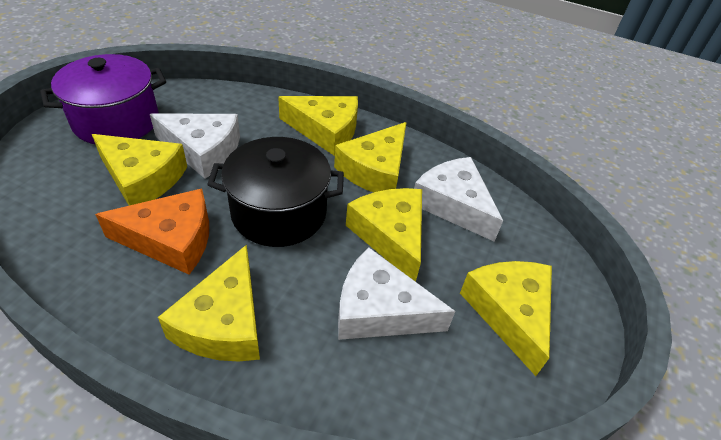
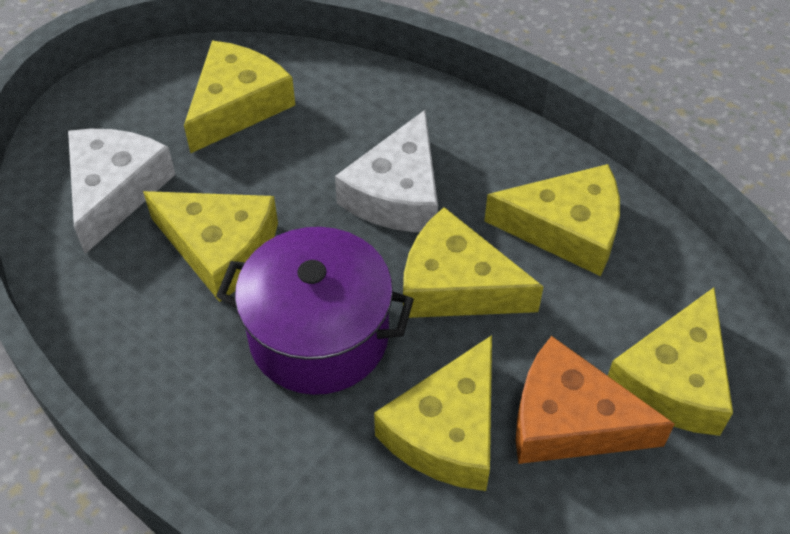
black pot: 1 -> 0
white cheese: 3 -> 2

